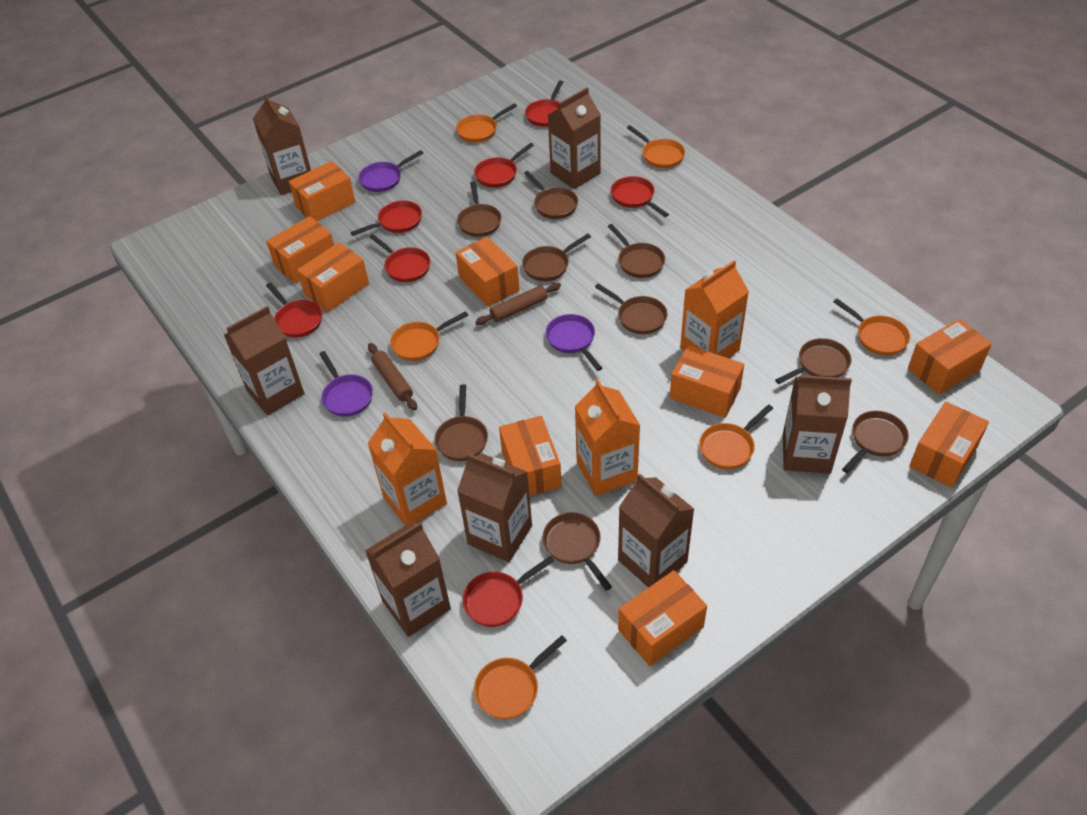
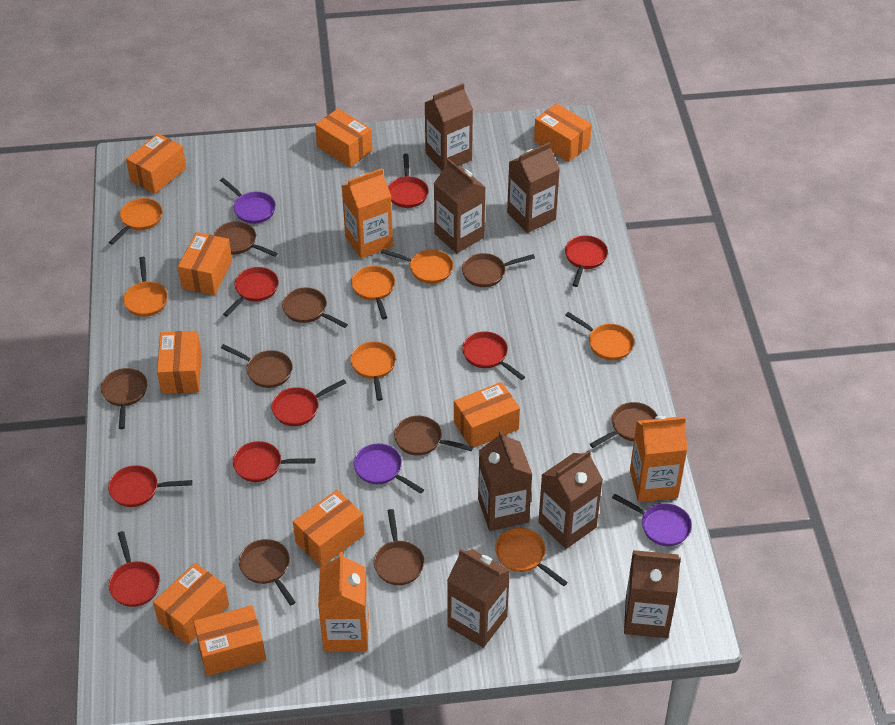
brown rolling pin: 2 -> 0
orange pan: 6 -> 7
red pan: 7 -> 8

